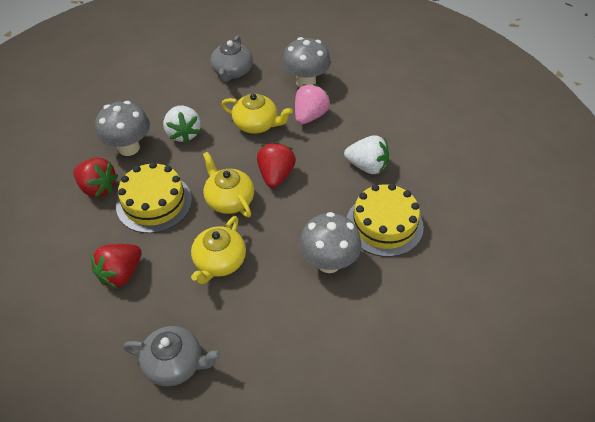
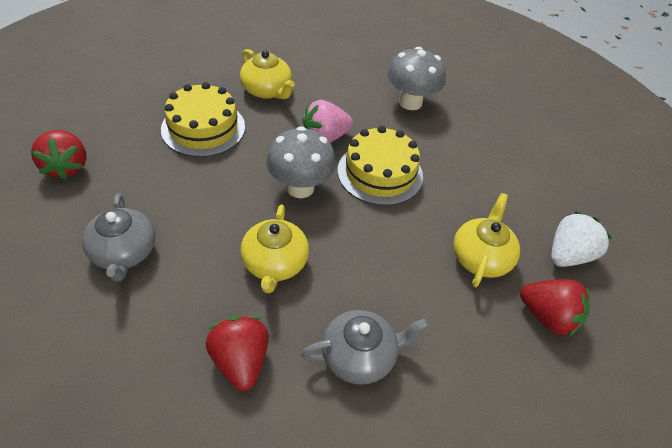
grey mushroom: 3 -> 2
white strawberry: 2 -> 1

